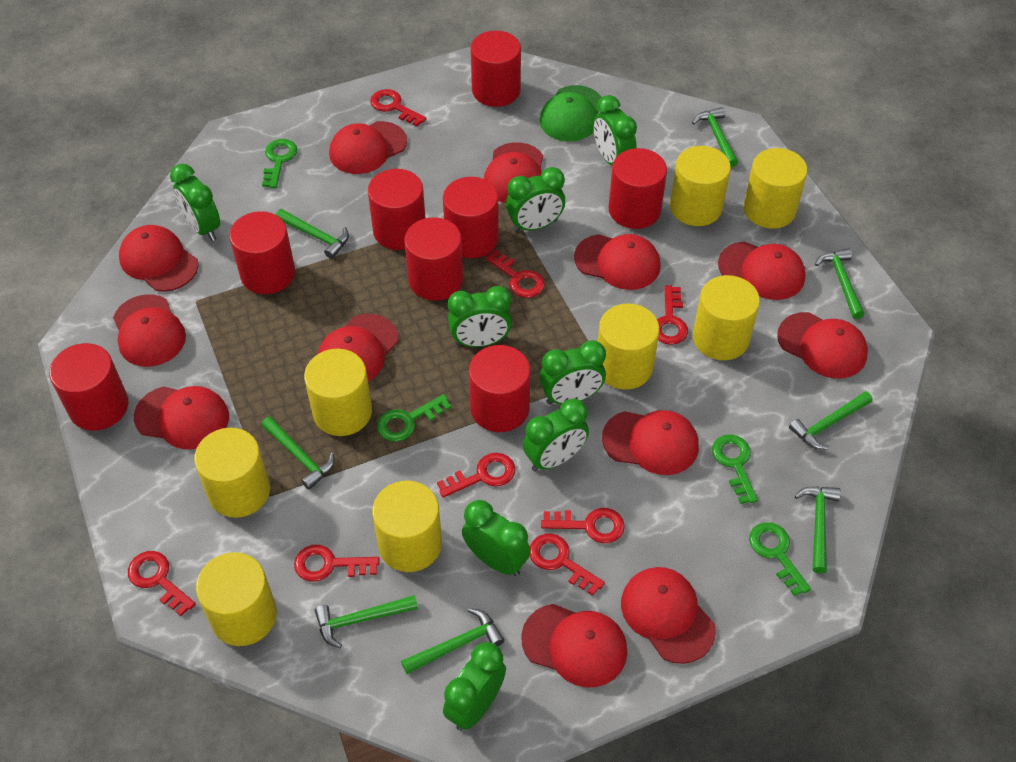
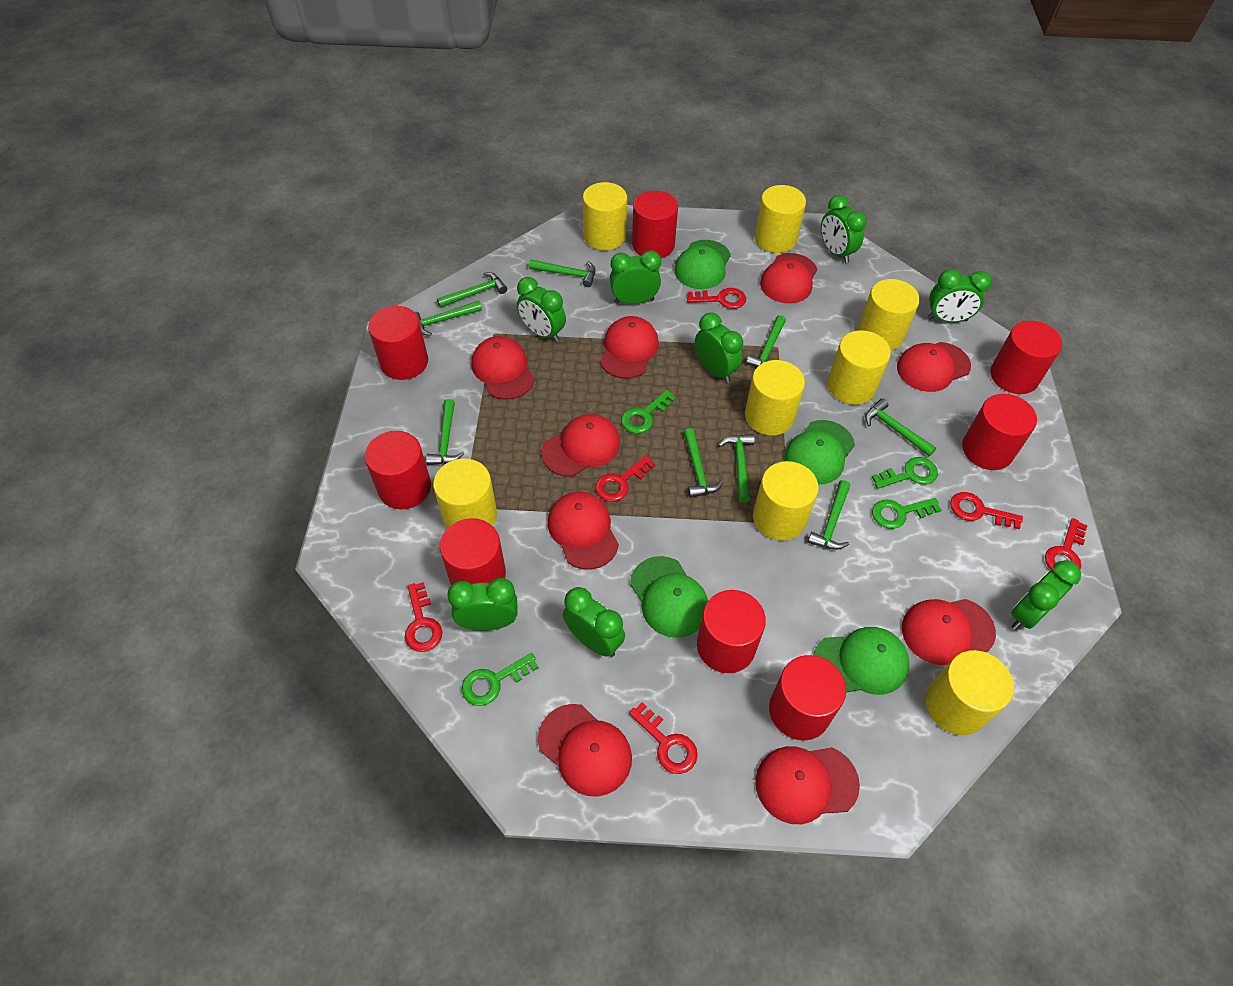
green cap: 1 -> 4
green hammer: 8 -> 9
red cap: 12 -> 9
red key: 8 -> 6

